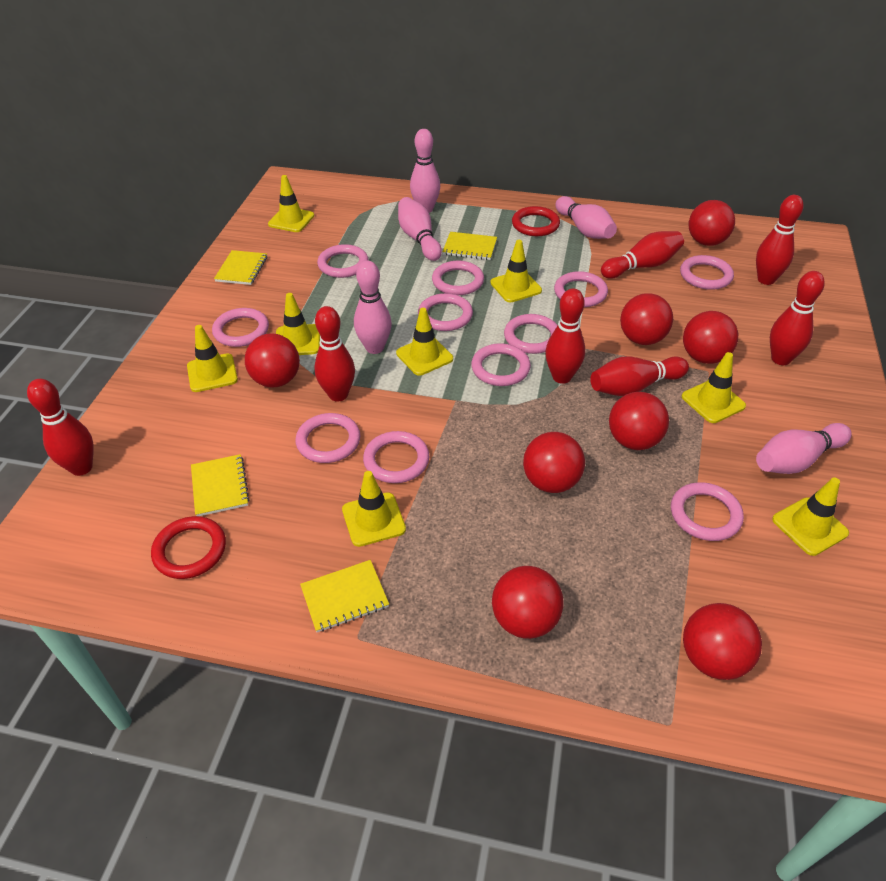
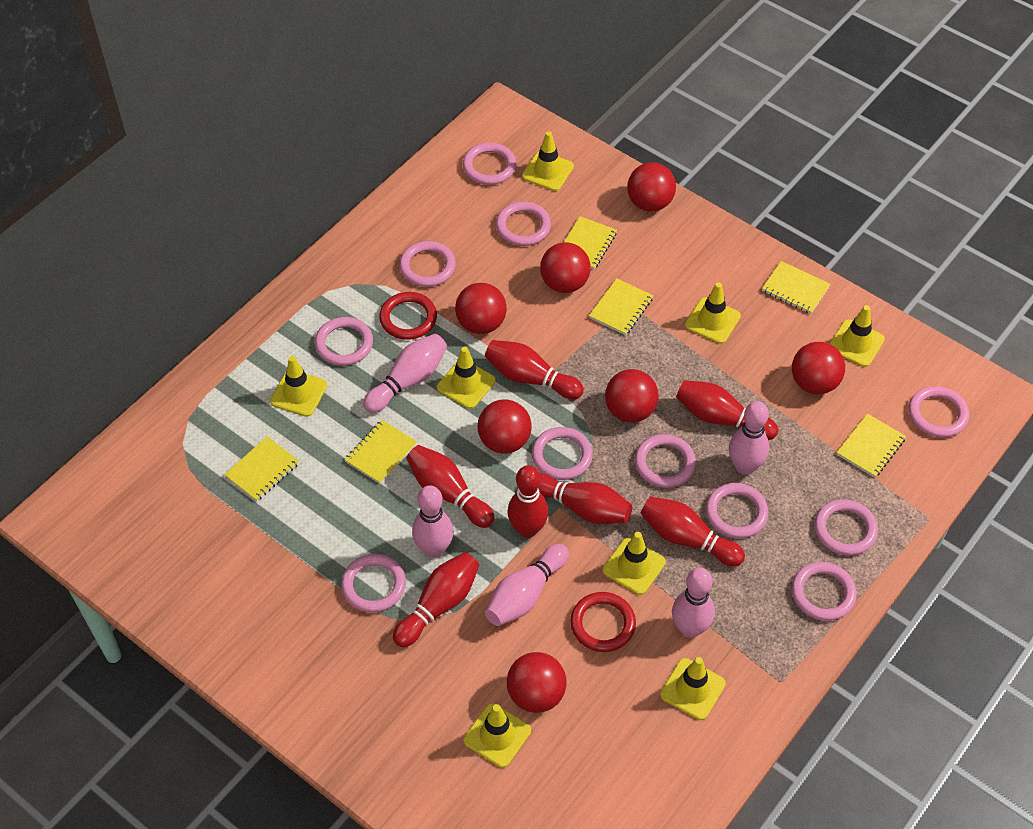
red ball: 8 -> 7
yellow notebook: 4 -> 6

